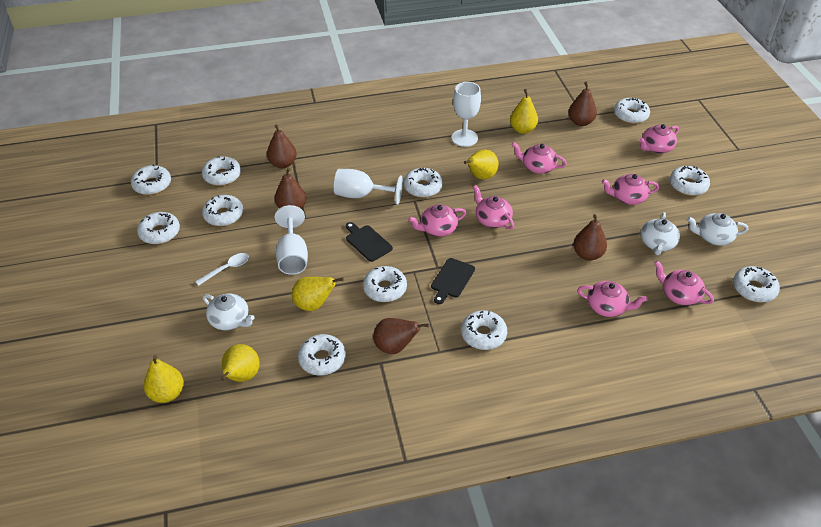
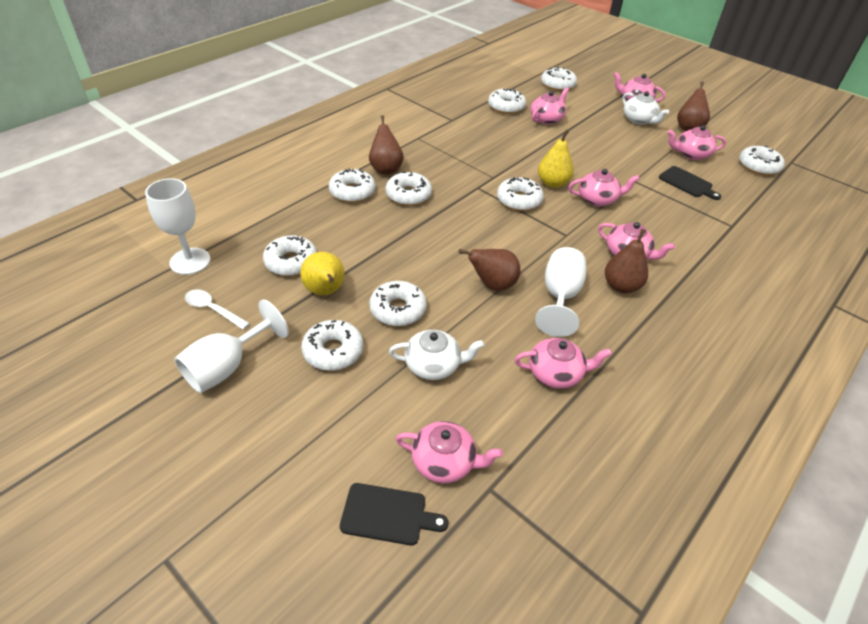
brown pear: 5 -> 4
white donut: 11 -> 9
white teapot: 3 -> 2
yellow pear: 5 -> 2

